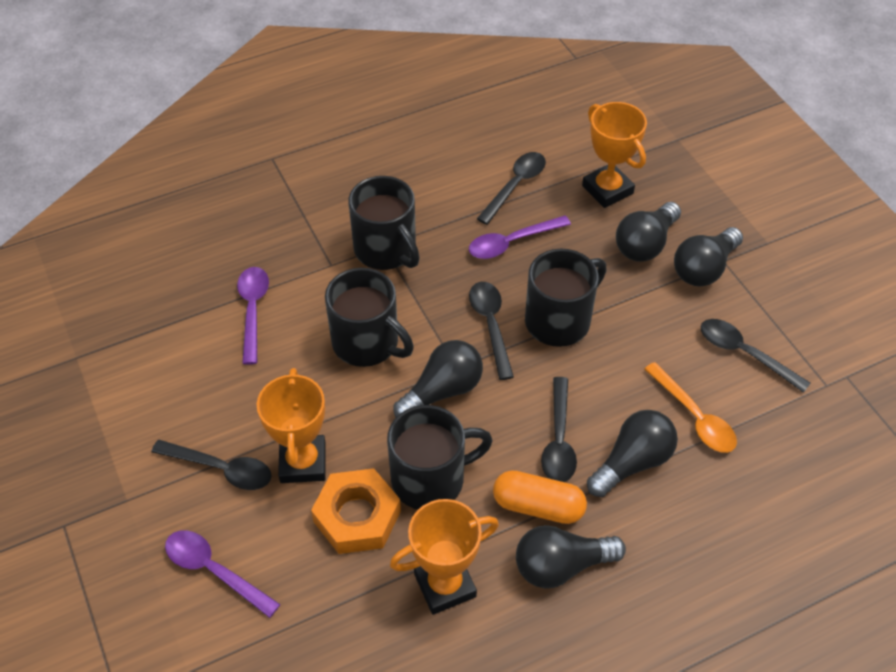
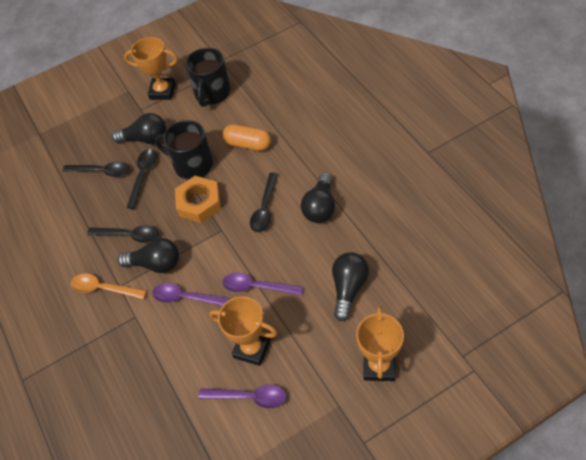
black light bulb: 5 -> 4
black mug: 4 -> 2
black spoon: 5 -> 4

